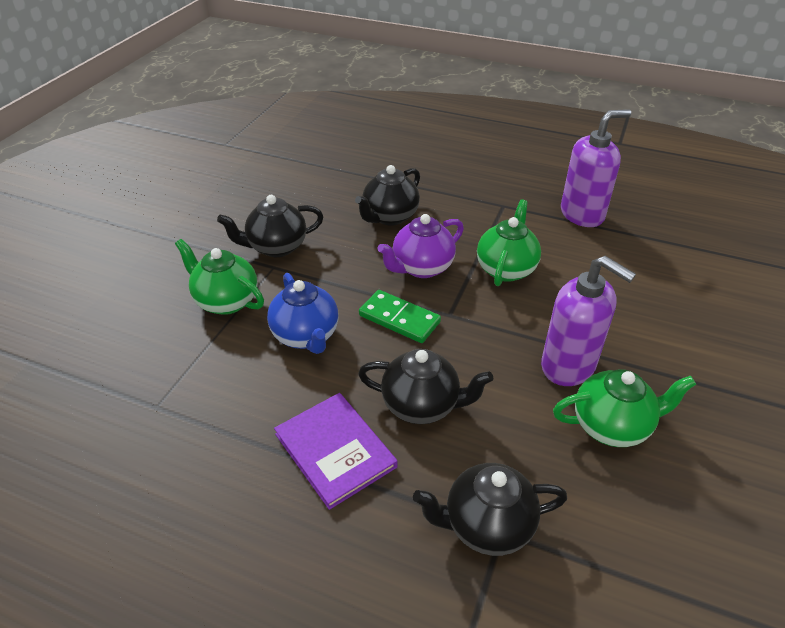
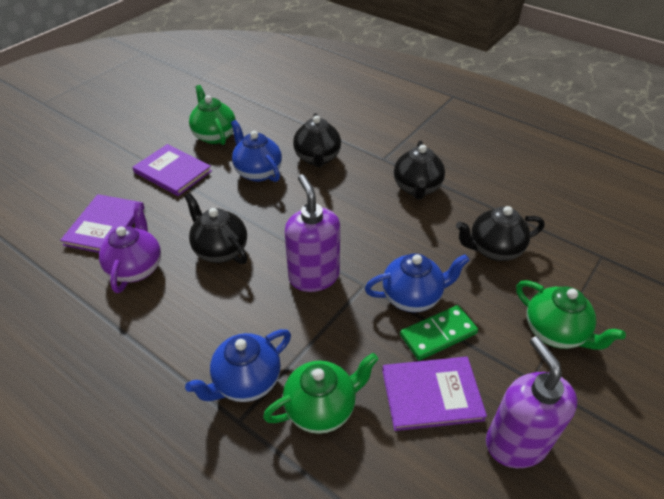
blue teapot: 1 -> 3
purple book: 1 -> 3

